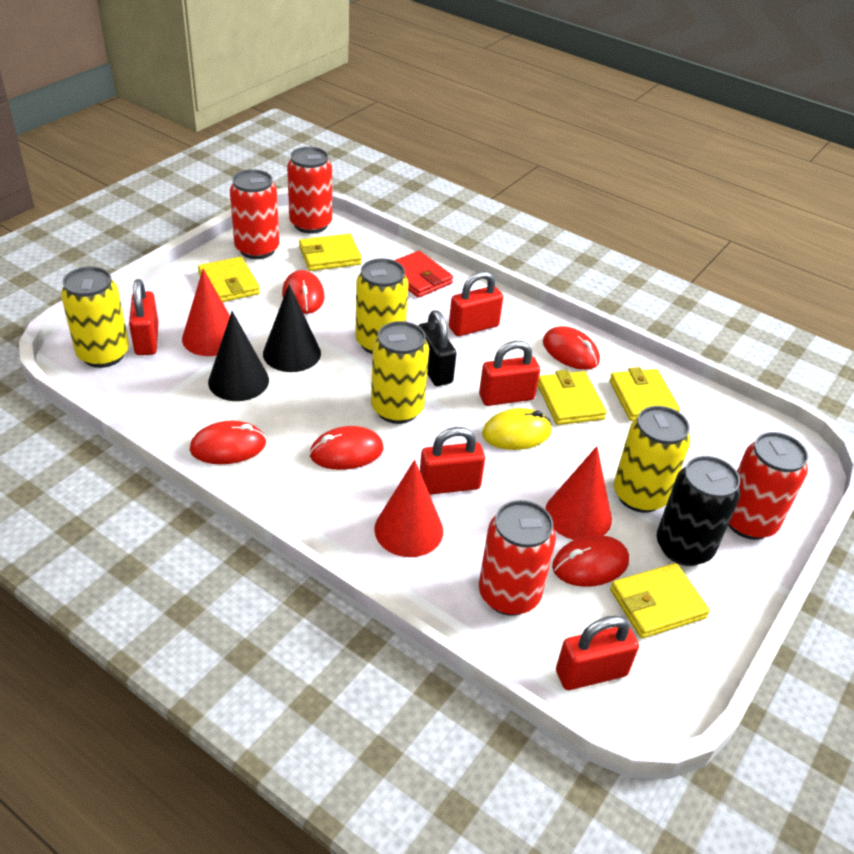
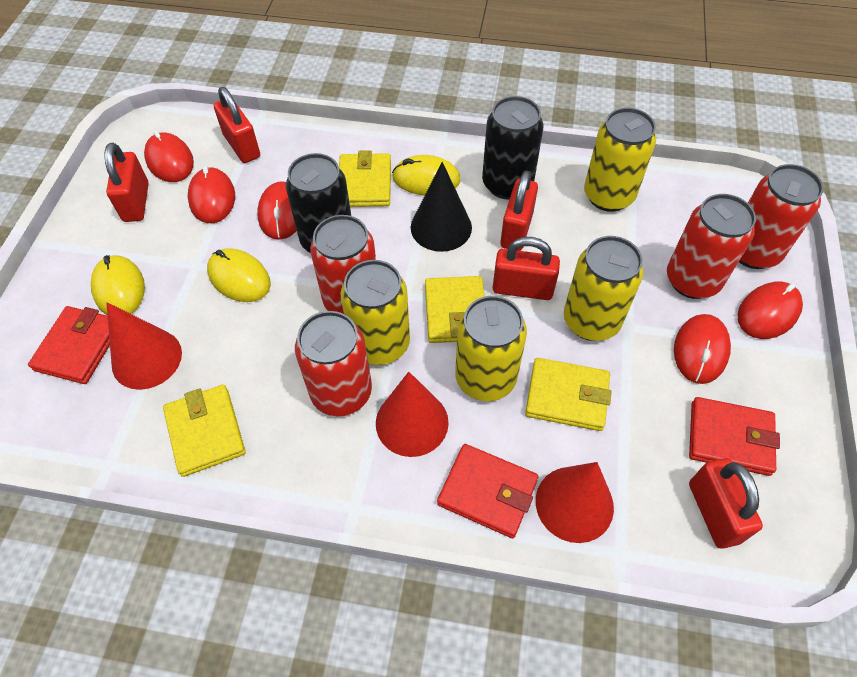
black can: 1 -> 2
black cone: 2 -> 1
black padlock: 1 -> 0
red wallet: 1 -> 3
yellow mouse: 1 -> 3
yellow wallet: 5 -> 4

